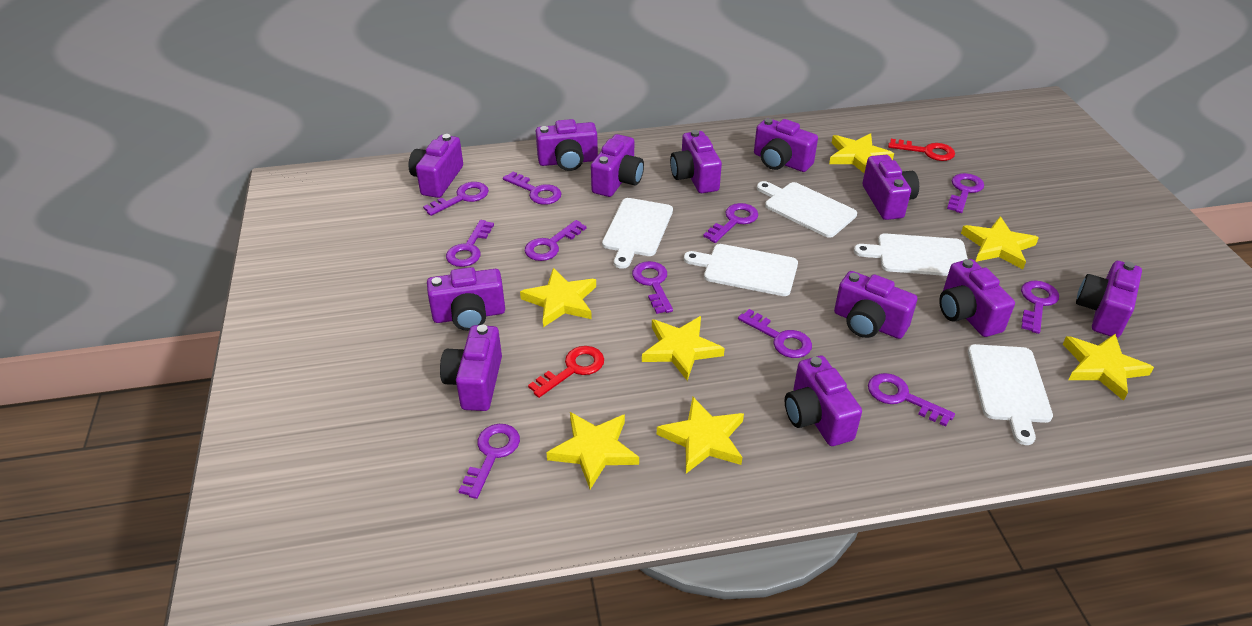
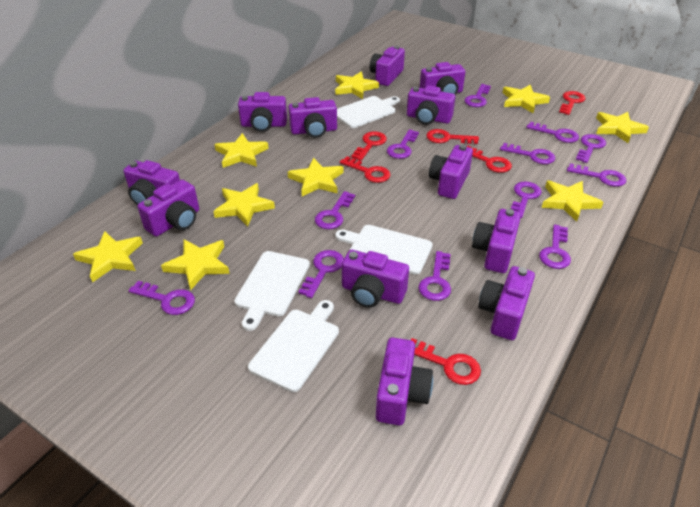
purple key: 11 -> 12
red key: 2 -> 6
white cutting board: 5 -> 4
yellow star: 7 -> 9

